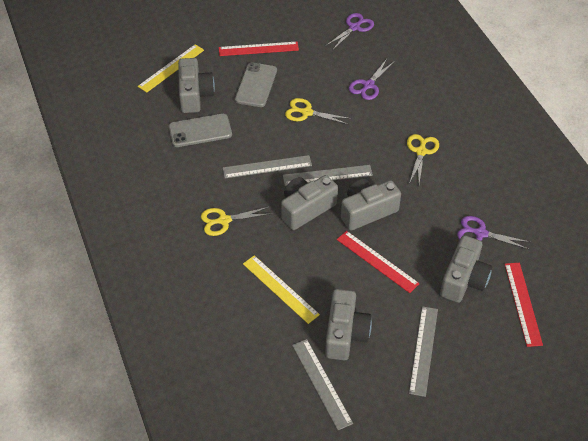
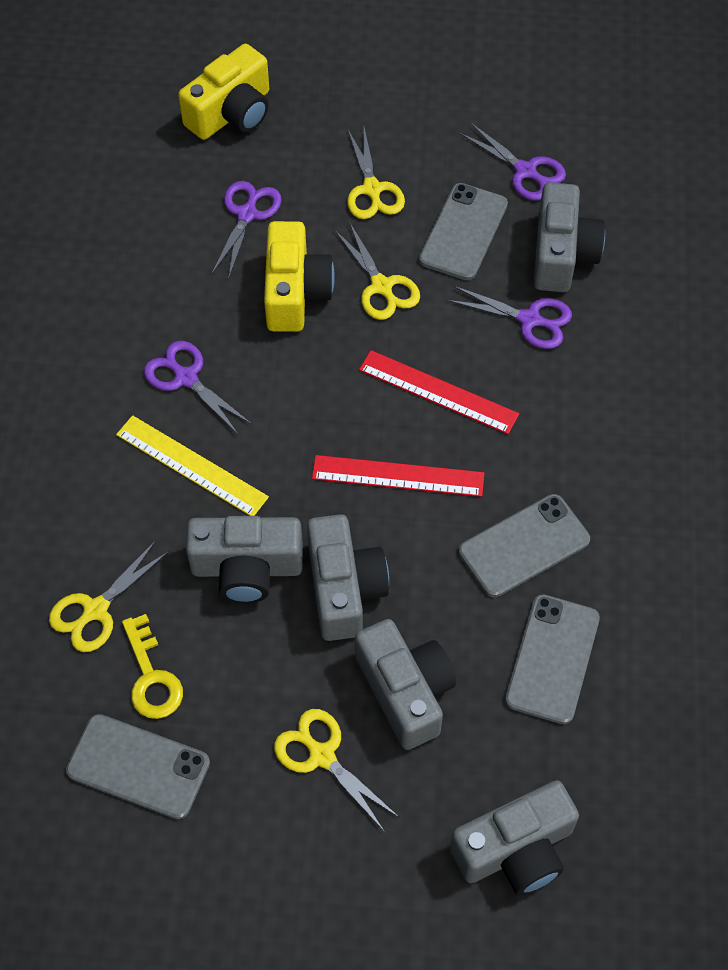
grey phone: 2 -> 4
grey ruler: 4 -> 0
purple scissors: 3 -> 4
red ruler: 3 -> 2
yellow camera: 0 -> 2
yellow key: 0 -> 1
yellow ruler: 2 -> 1
yellow scissors: 3 -> 4

